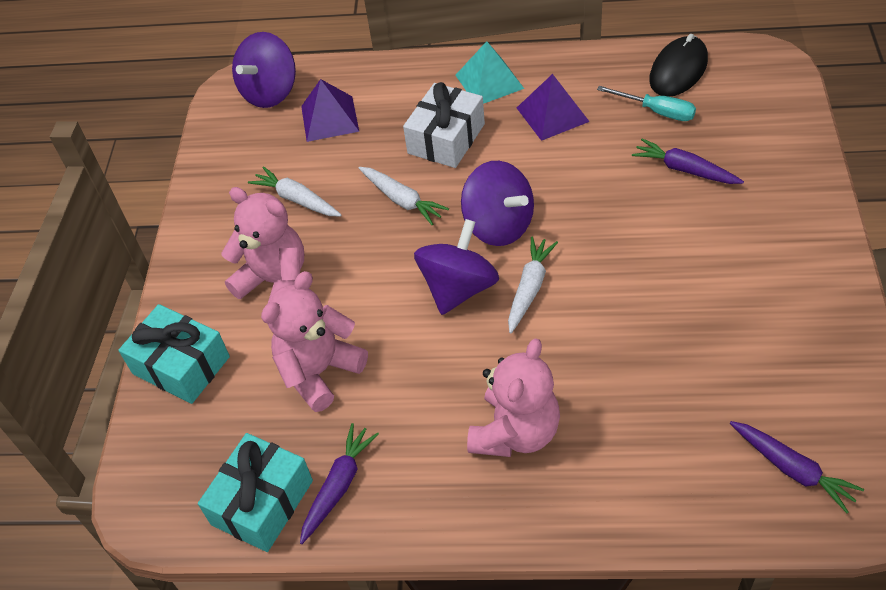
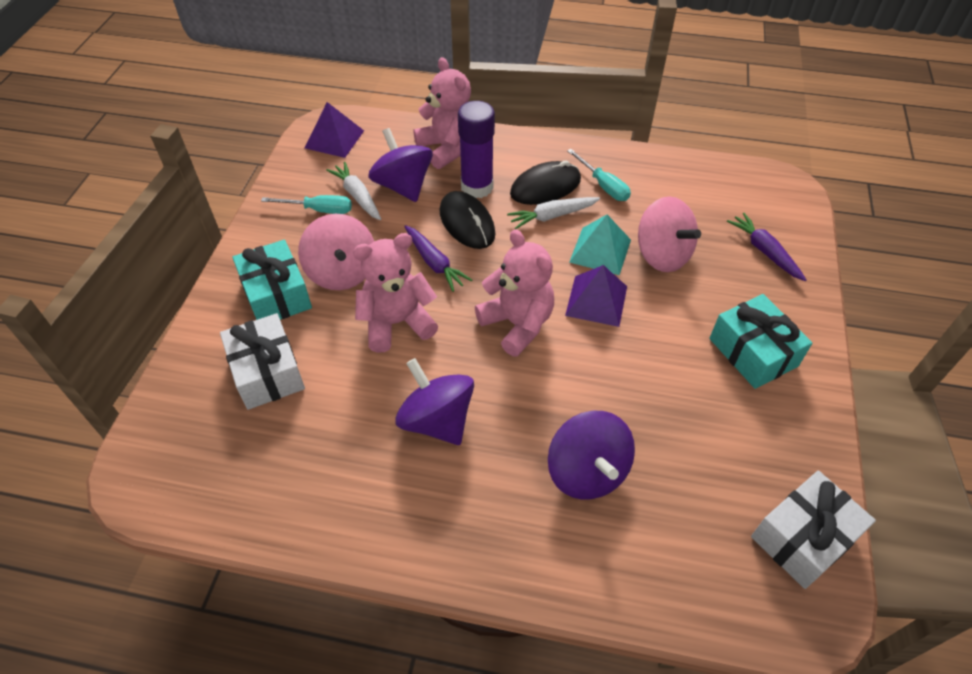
black mouse: 1 -> 2
pink spinning top: 0 -> 2
purple carrot: 3 -> 2
purple glue stick: 0 -> 1
turquoise screwdriver: 1 -> 2
white carrot: 3 -> 2
white gift: 1 -> 2

